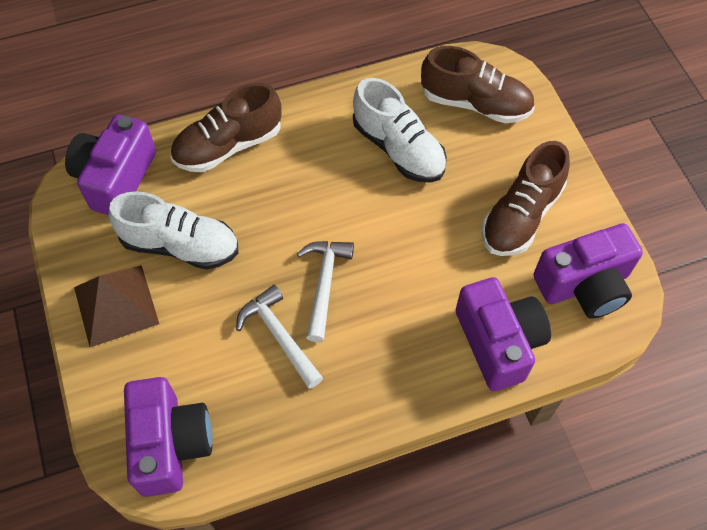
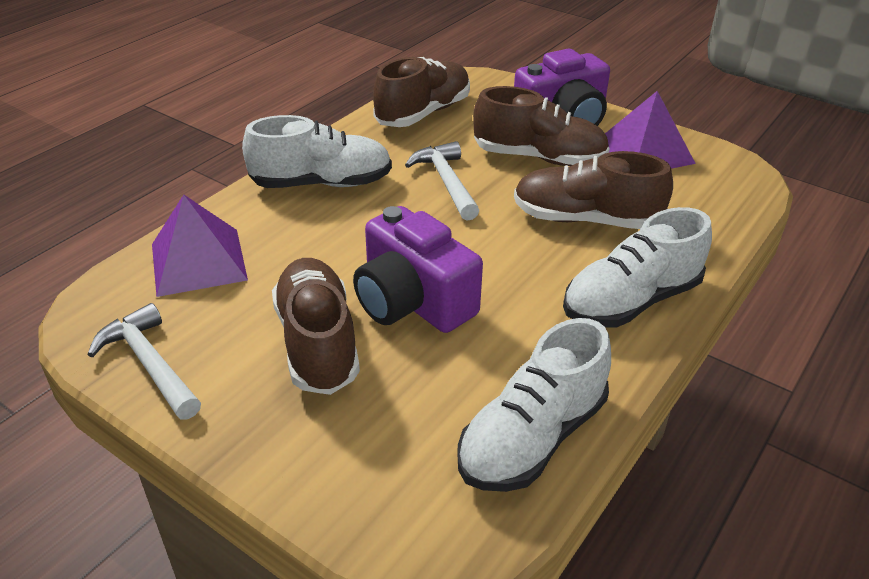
brown pyramid: 1 -> 0
brown shoe: 3 -> 4
purple camera: 4 -> 2
purple pyramid: 0 -> 2
white shoe: 2 -> 3

